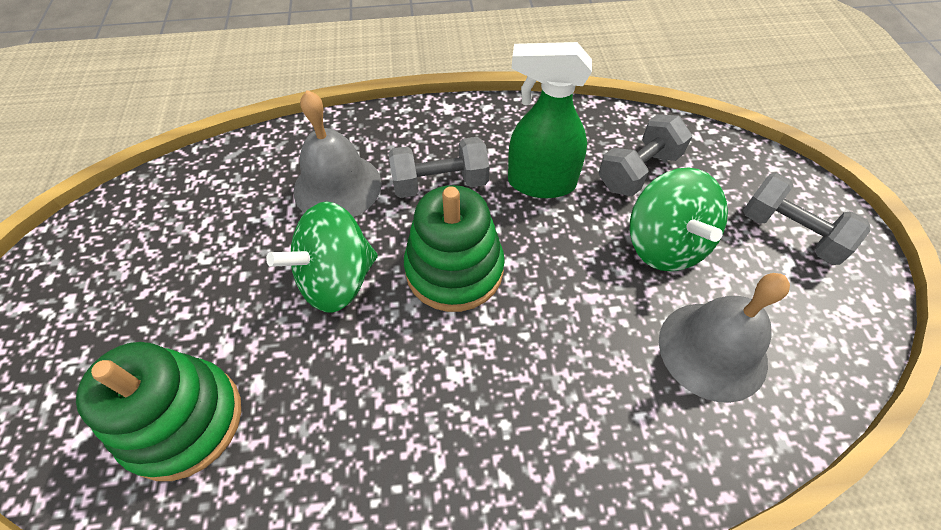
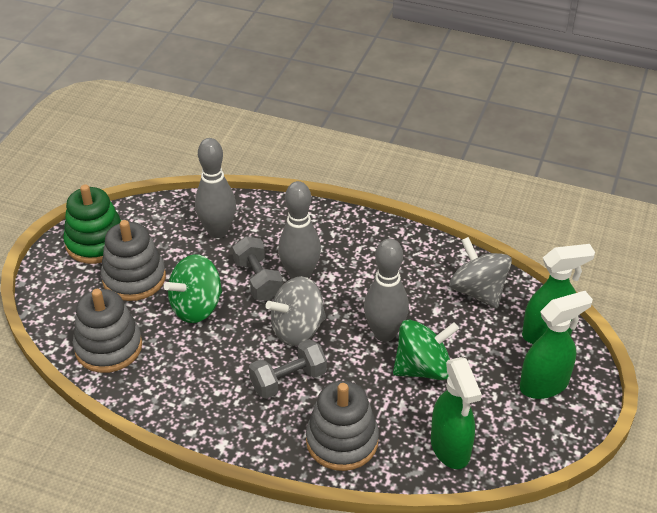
green spray bottle: 1 -> 3
green stacking toy: 2 -> 1
grey bell: 2 -> 0
grey bowling pin: 0 -> 3
grey dumbbell: 3 -> 2
grey spinning top: 0 -> 2
grey stacking toy: 0 -> 3

